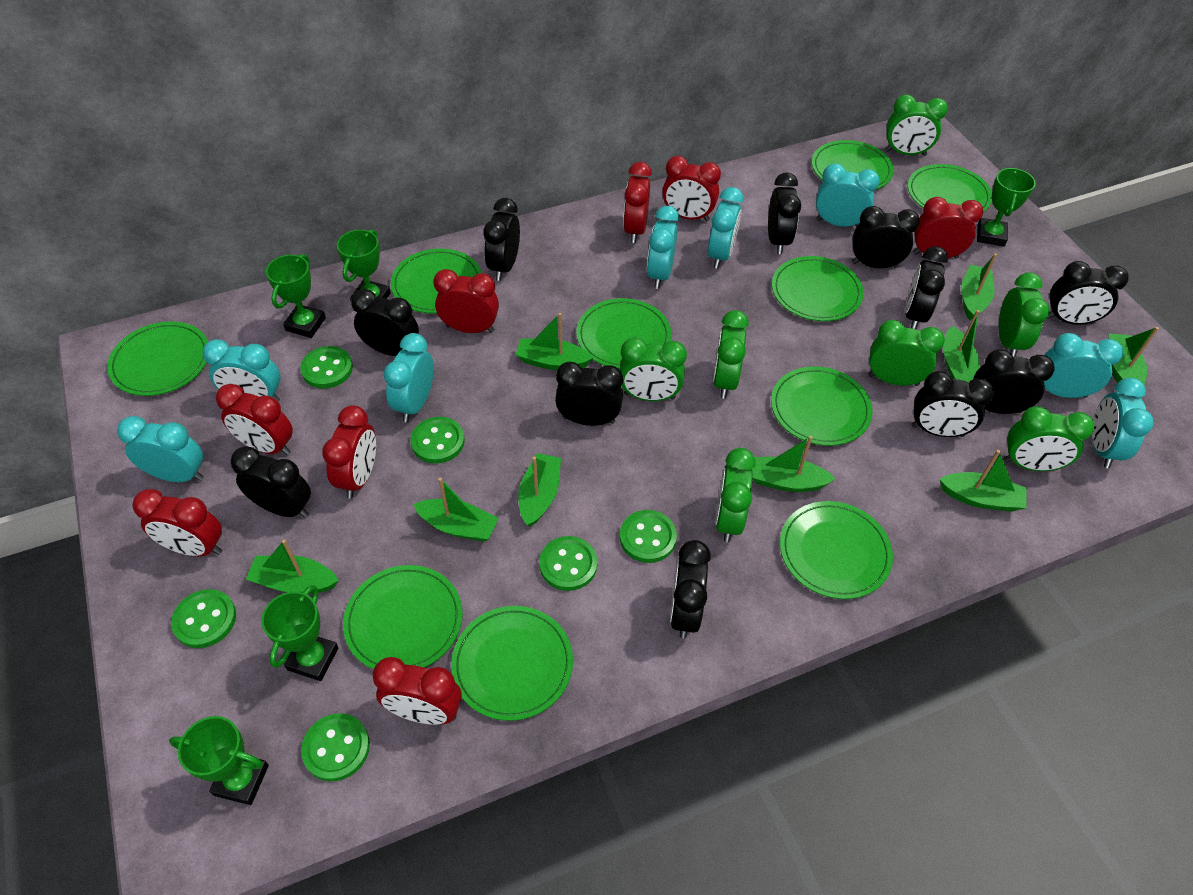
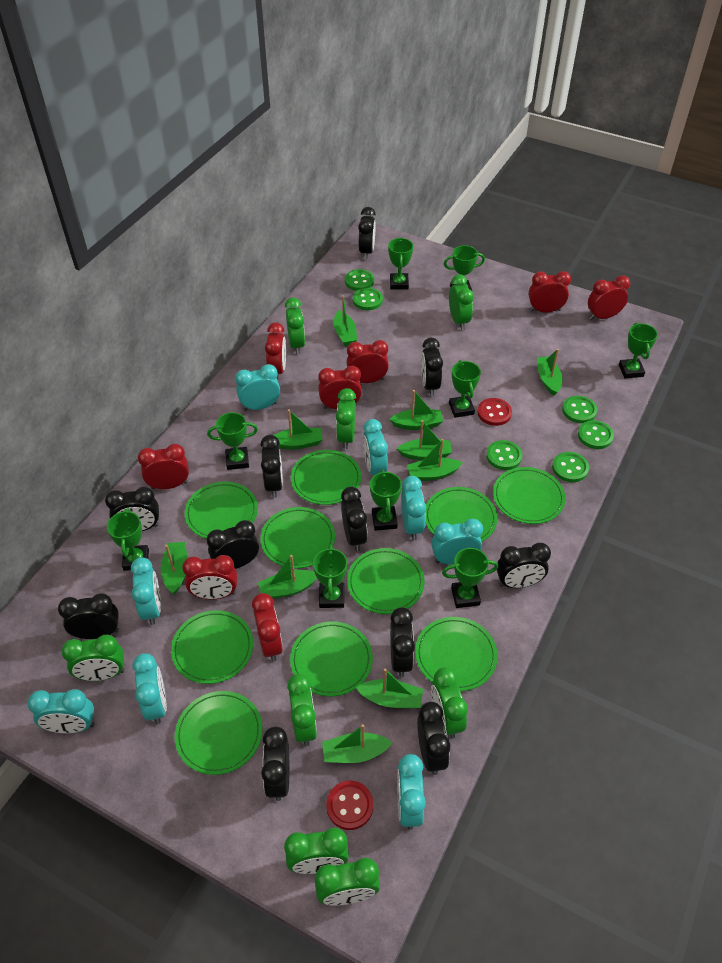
green boat: 9 -> 10
green clock: 7 -> 8
green trophy: 5 -> 9
red button: 0 -> 2

